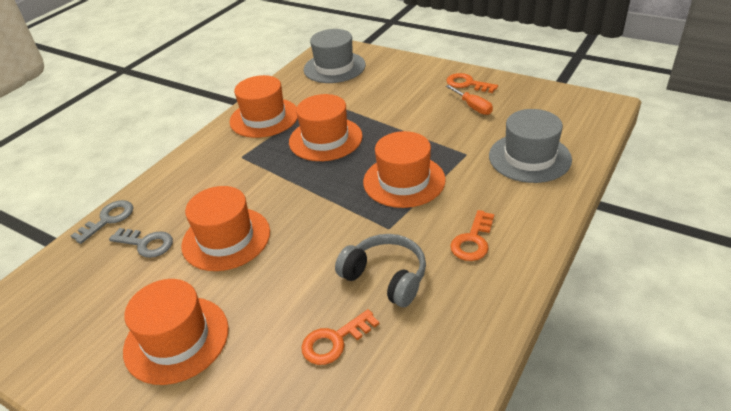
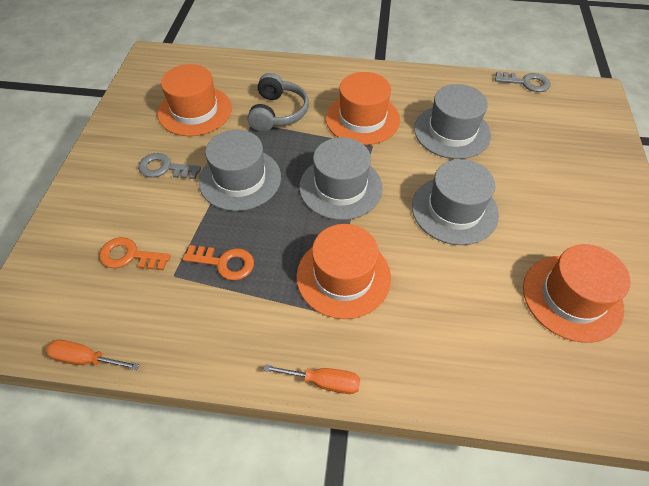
grey hat: 2 -> 4
orange hat: 5 -> 4
orange key: 3 -> 2
orange screwdriver: 1 -> 2

